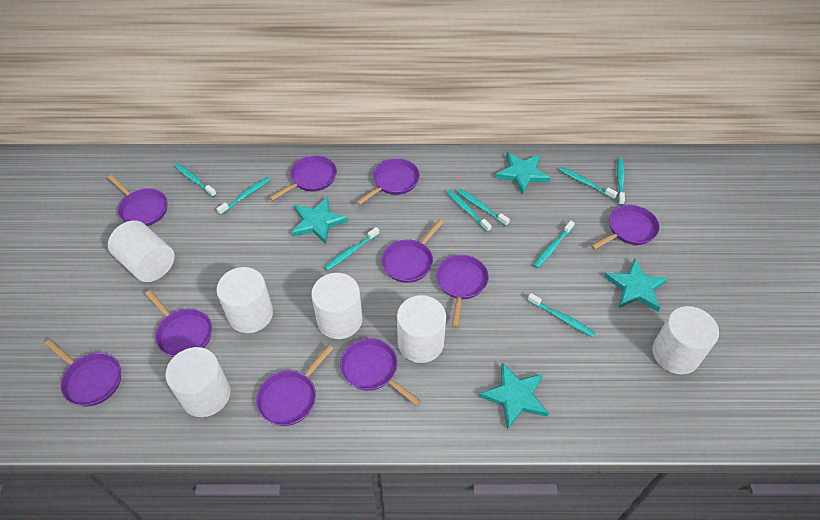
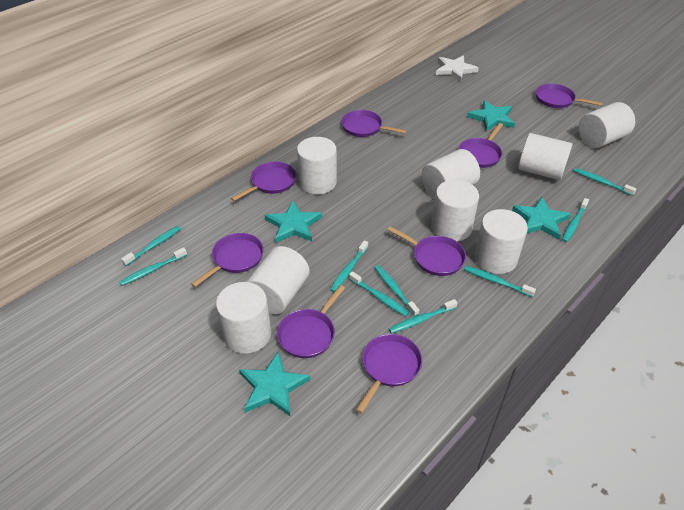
purple pan: 10 -> 8
white cylinder: 6 -> 8
white star: 0 -> 1

